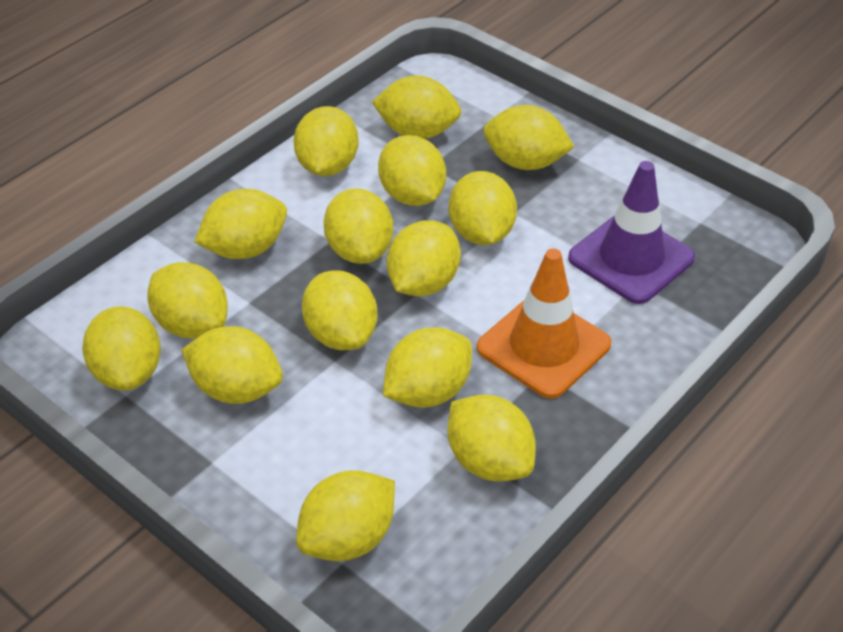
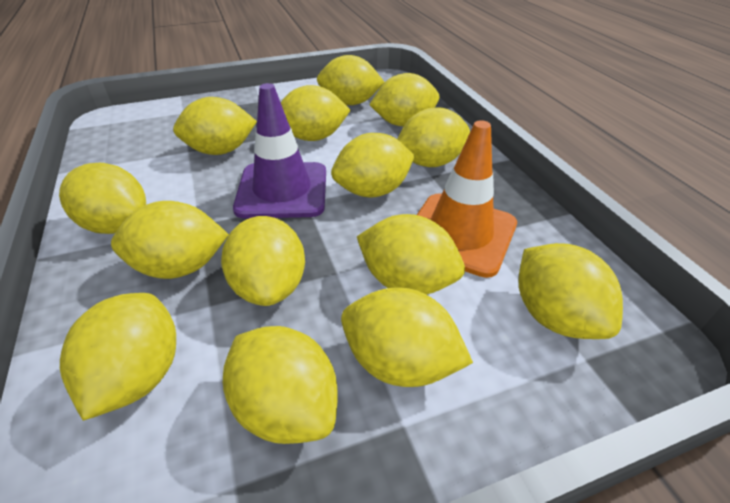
yellow lemon: 15 -> 14

